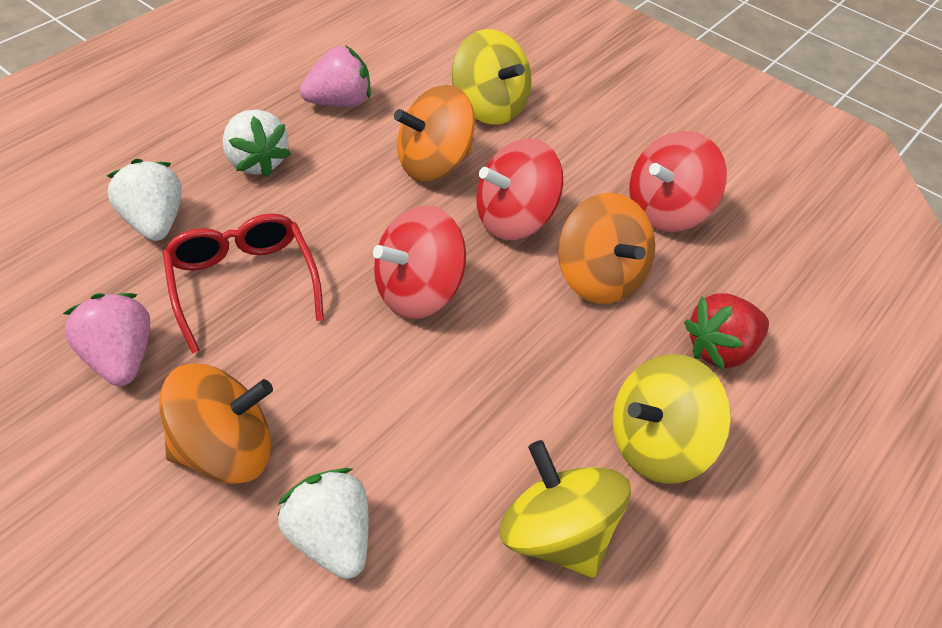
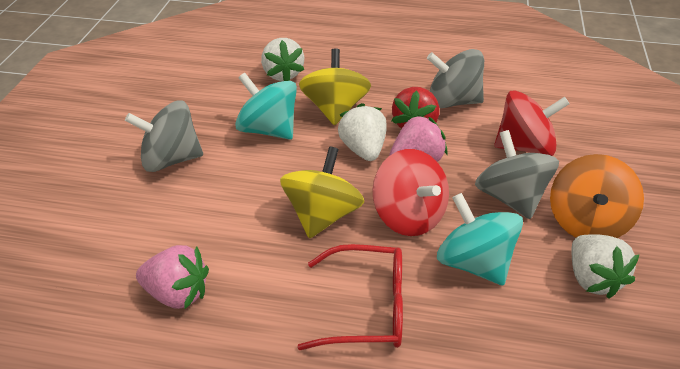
grey spinning top: 0 -> 3
orange spinning top: 3 -> 1
red spinning top: 3 -> 2
turquoise spinning top: 0 -> 2
yellow spinning top: 3 -> 2

